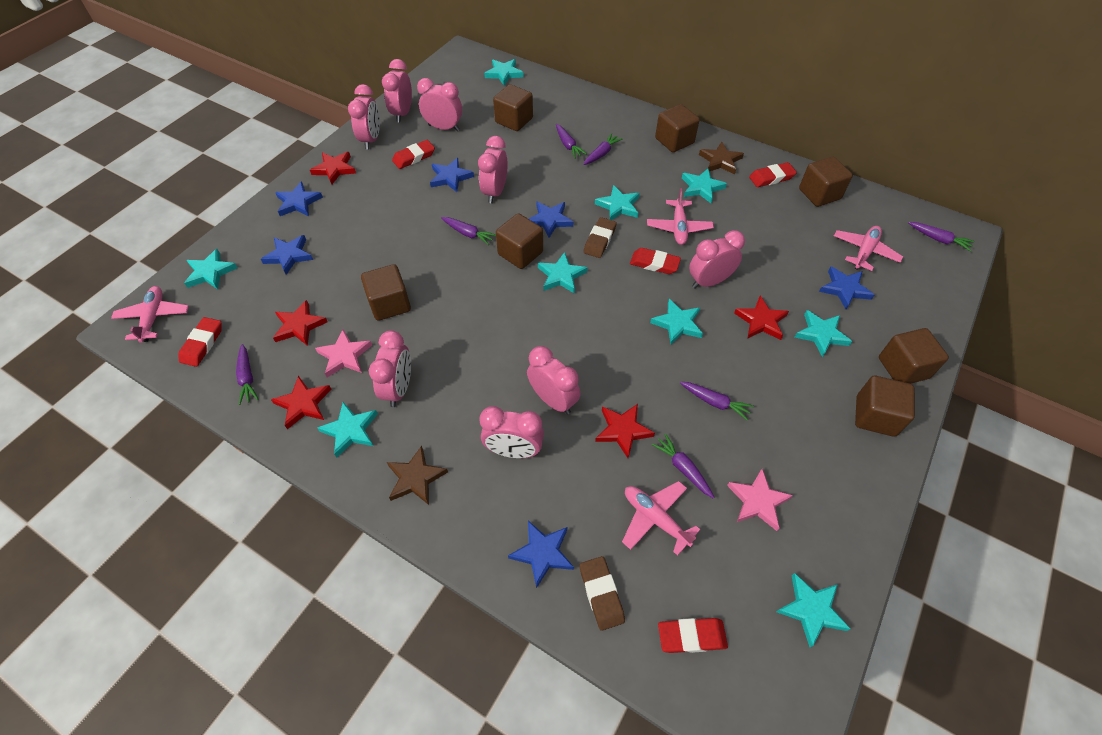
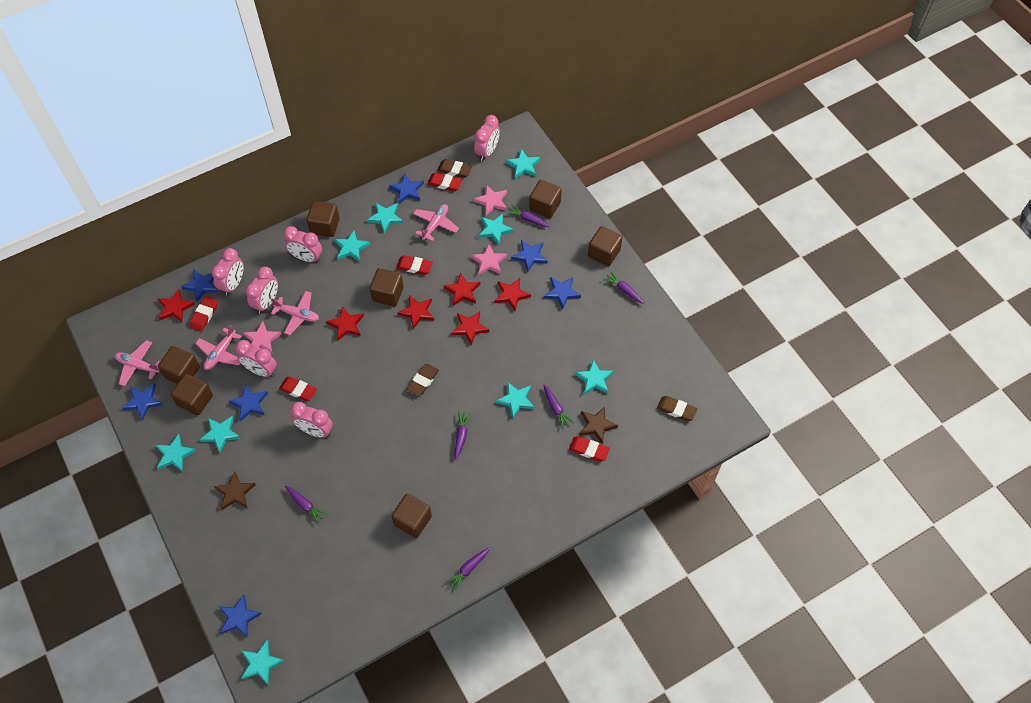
blue star: 6 -> 7
brown eraser: 2 -> 3
pink clock: 8 -> 6
pink star: 2 -> 3
purple carrot: 7 -> 6
red star: 5 -> 6

